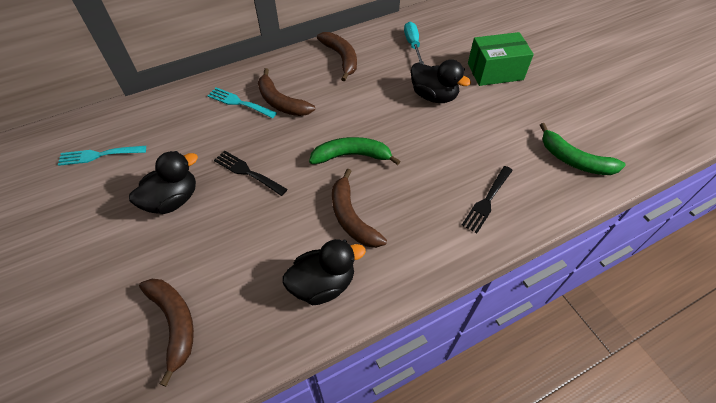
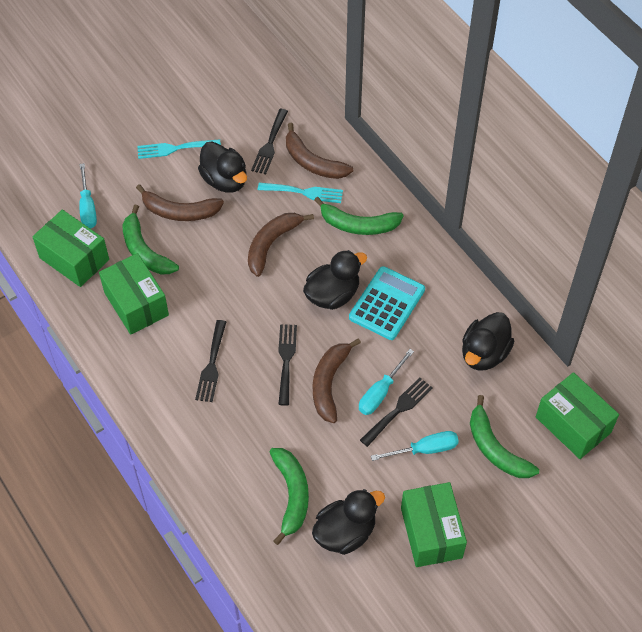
black duck: 3 -> 4
black fork: 2 -> 4
green banana: 2 -> 4
green box: 1 -> 4
turquoise calculator: 0 -> 1
turquoise screwdriver: 1 -> 3

